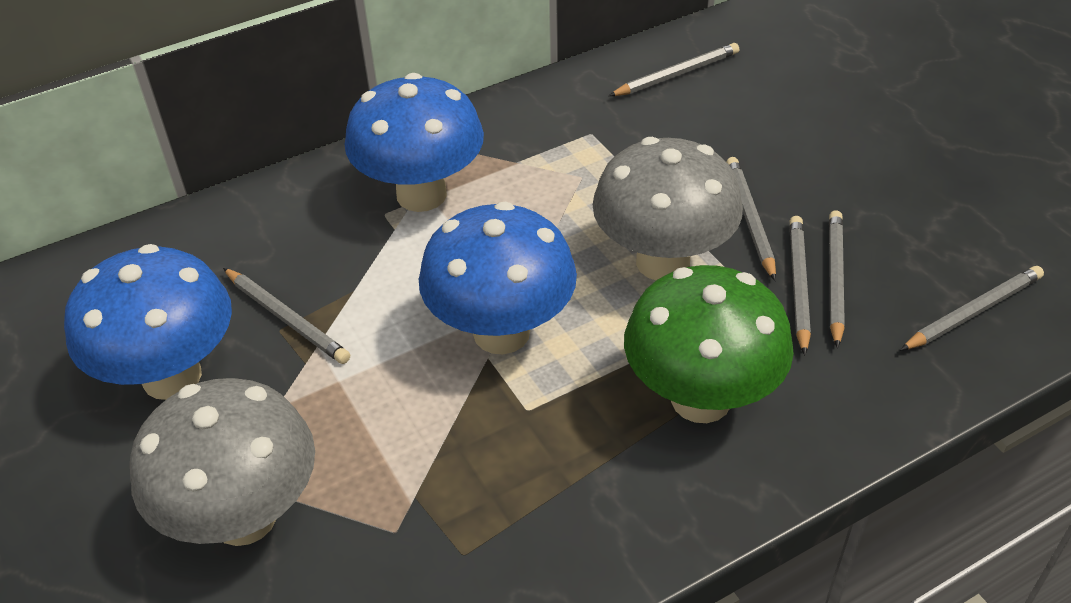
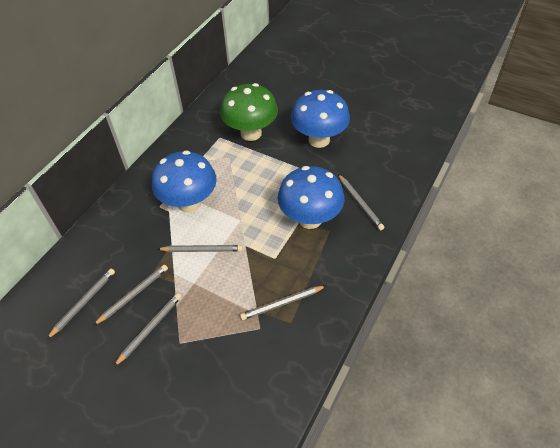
grey mushroom: 2 -> 0

